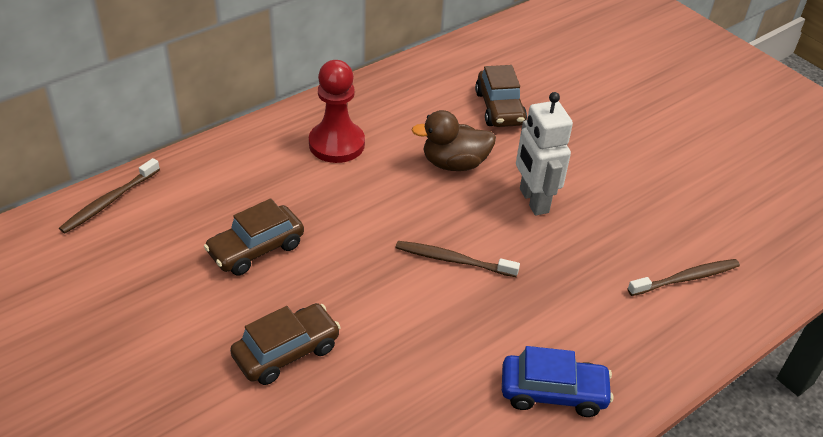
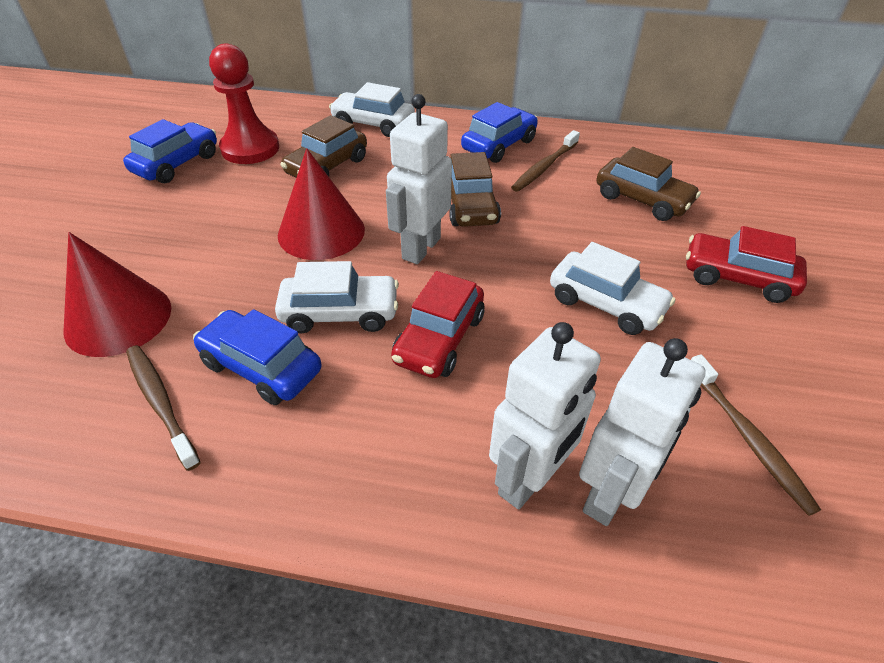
blue car: 1 -> 3
brown duck: 1 -> 0
red car: 0 -> 2
red cone: 0 -> 2
white car: 0 -> 3
white robot: 1 -> 3

